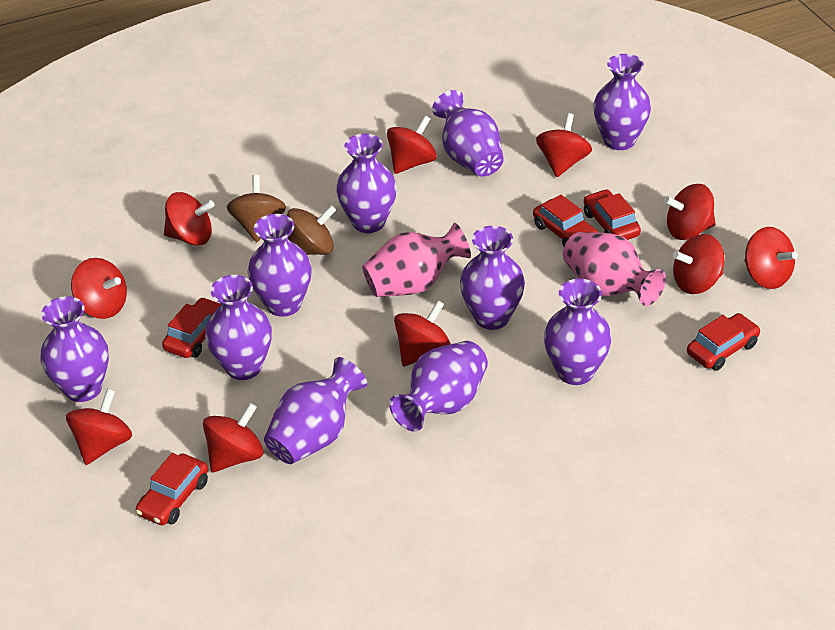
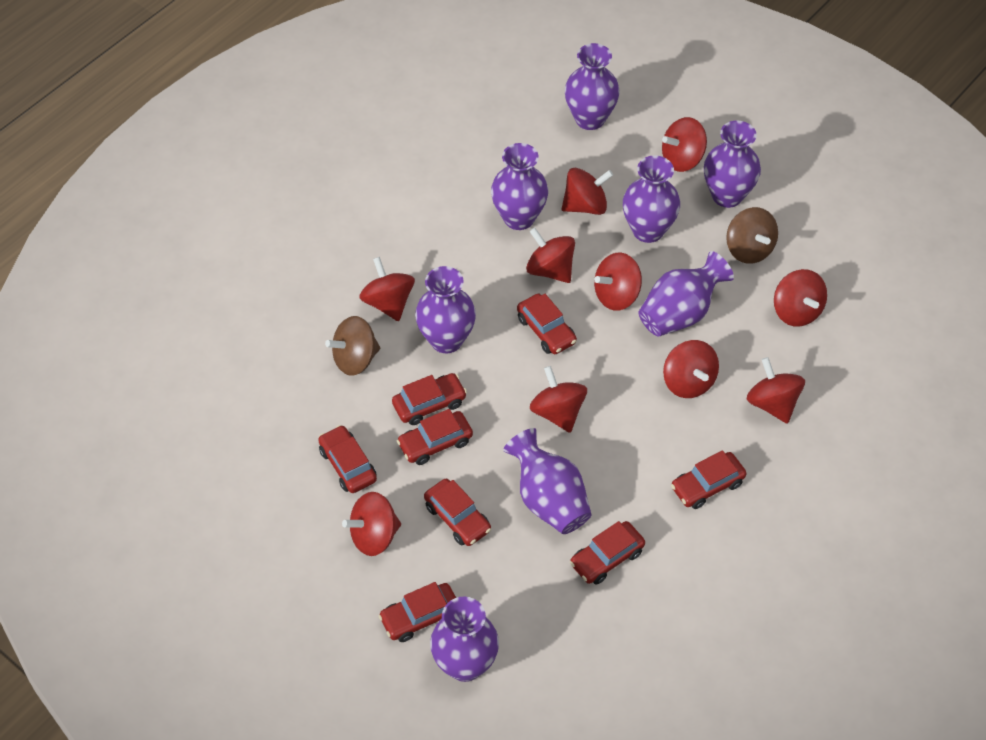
pink vase: 2 -> 0
purple vase: 10 -> 8
red car: 5 -> 8

